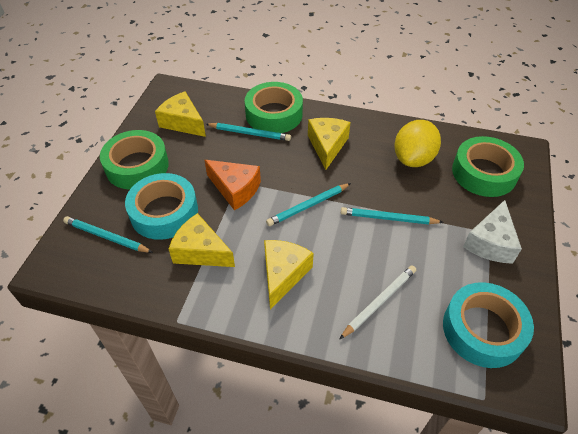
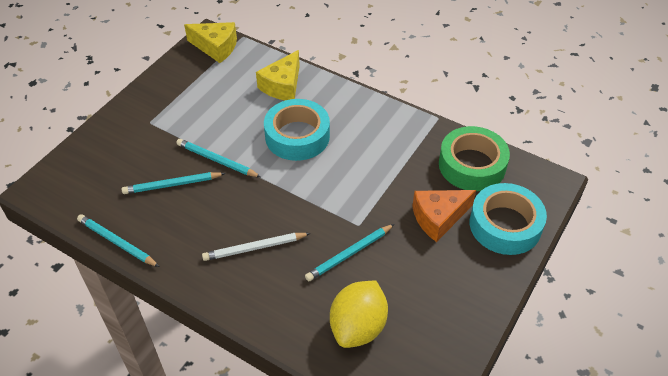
green tape: 3 -> 1
white cheese: 1 -> 0
yellow cheese: 4 -> 2

